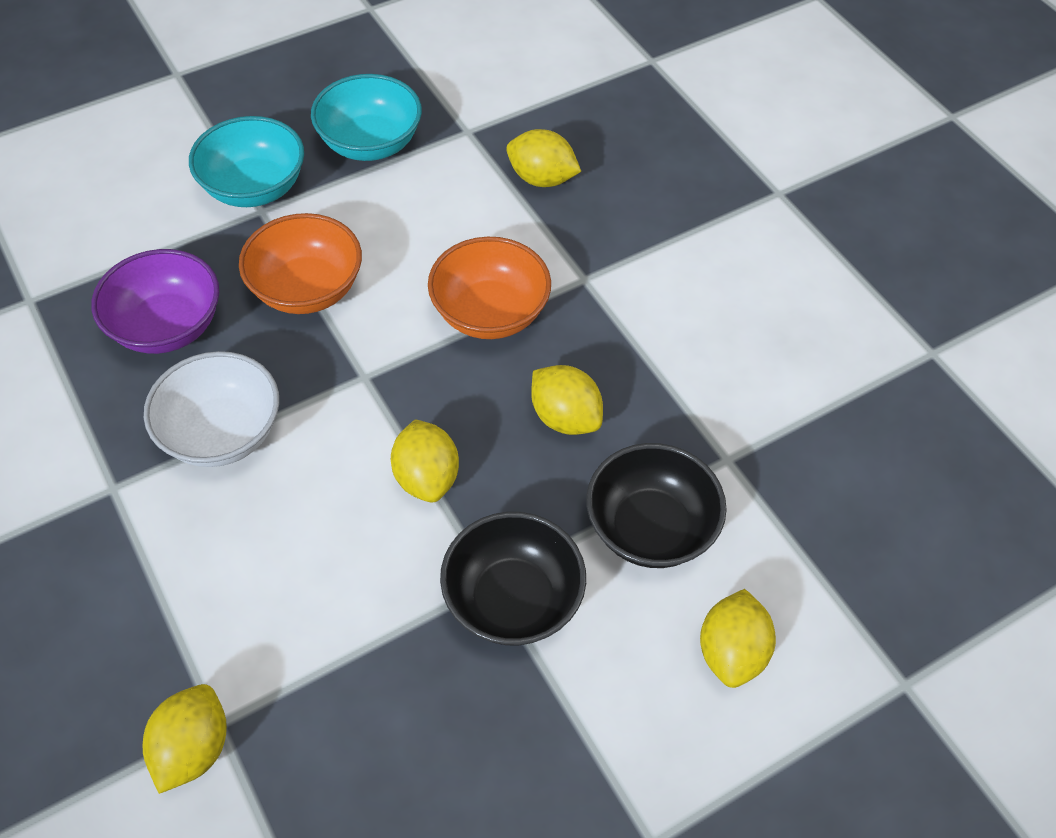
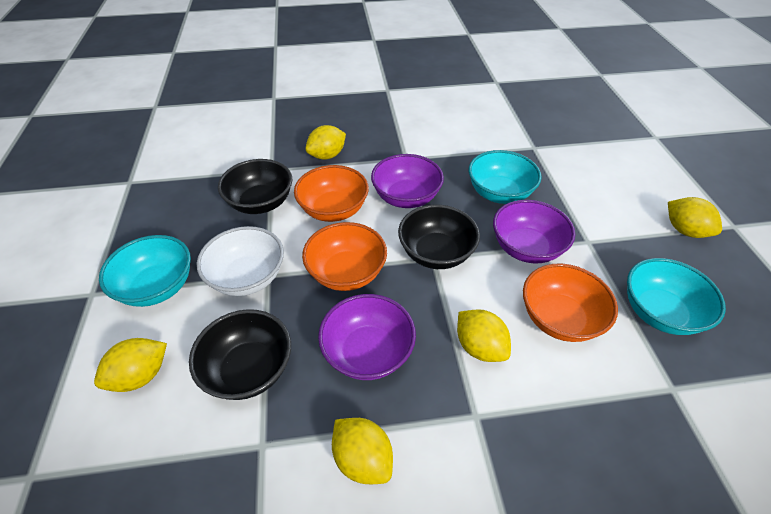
black bowl: 2 -> 3
orange bowl: 2 -> 3
purple bowl: 1 -> 3
turquoise bowl: 2 -> 3

